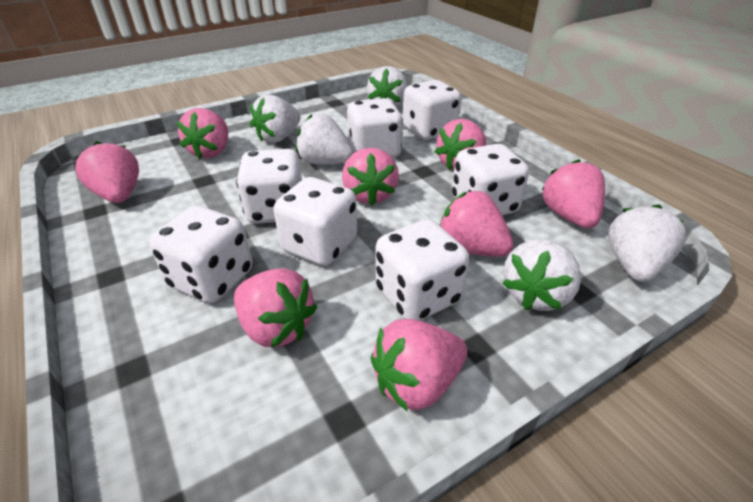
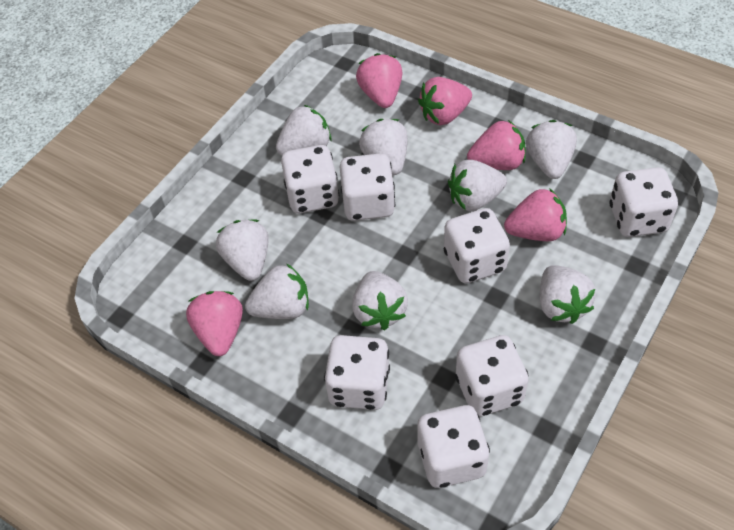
pink strawberry: 8 -> 5
white strawberry: 5 -> 8

